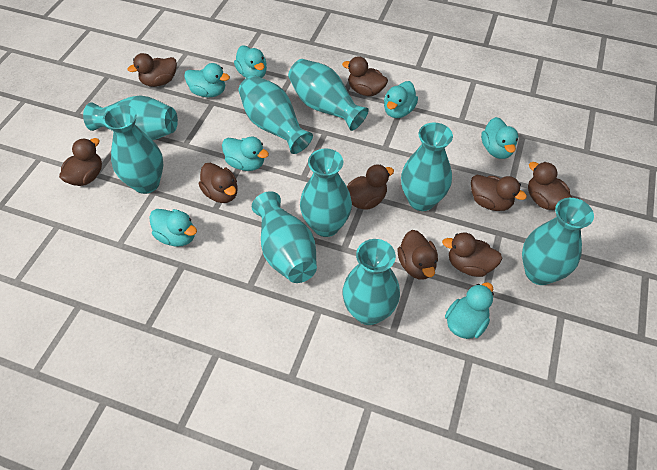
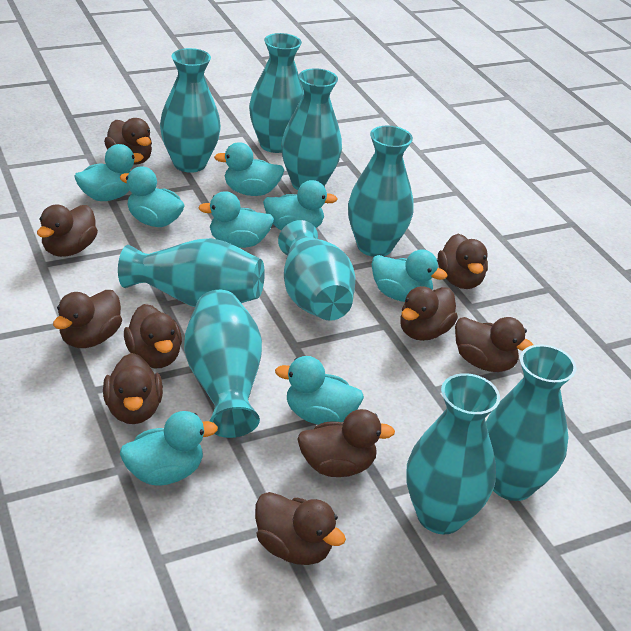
brown duck: 9 -> 10
turquoise duck: 7 -> 8

